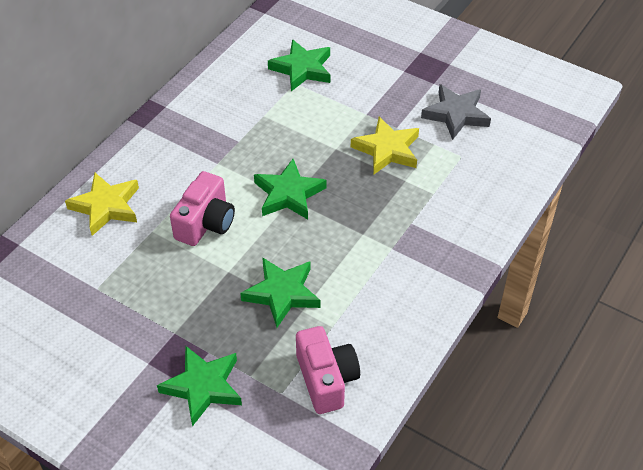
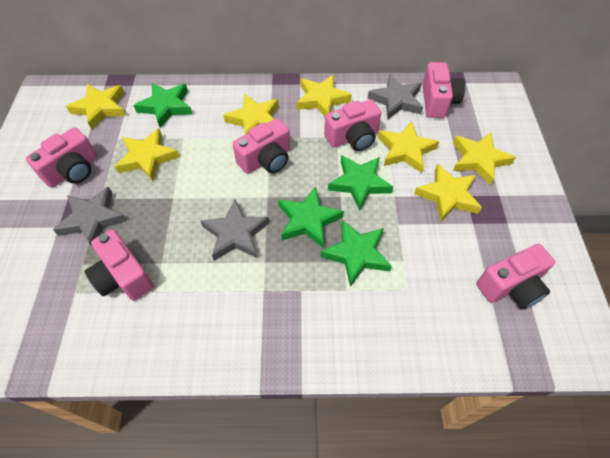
grey star: 1 -> 3
pink camera: 2 -> 6
yellow star: 2 -> 7

